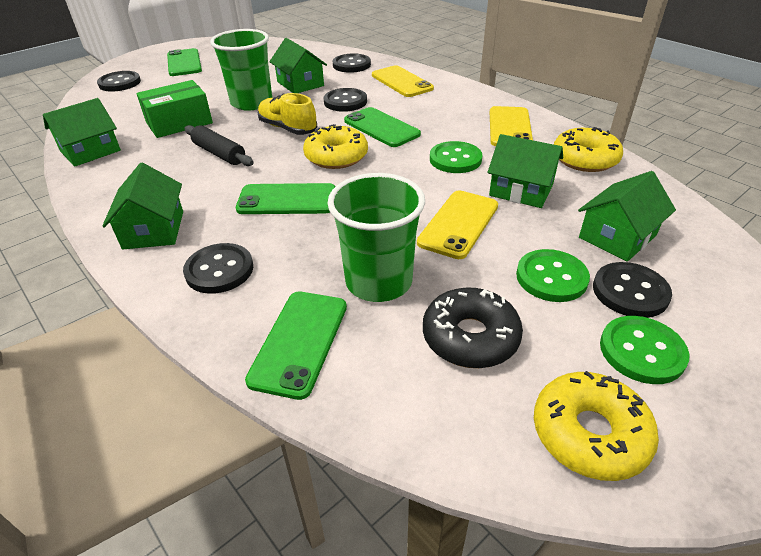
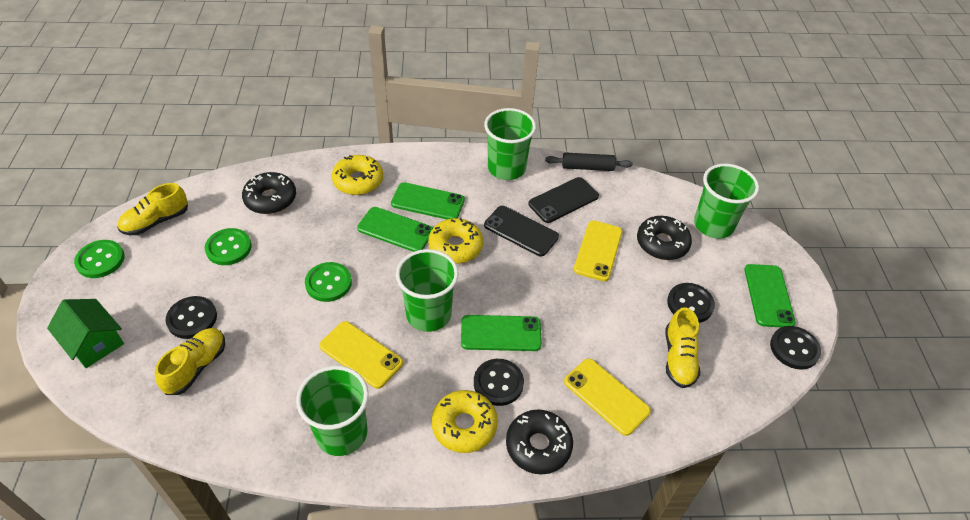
black button: 5 -> 4
black donut: 1 -> 3
black phone: 0 -> 2
green box: 1 -> 0
green cup: 2 -> 4
green house: 5 -> 1
yellow shoe: 1 -> 3

